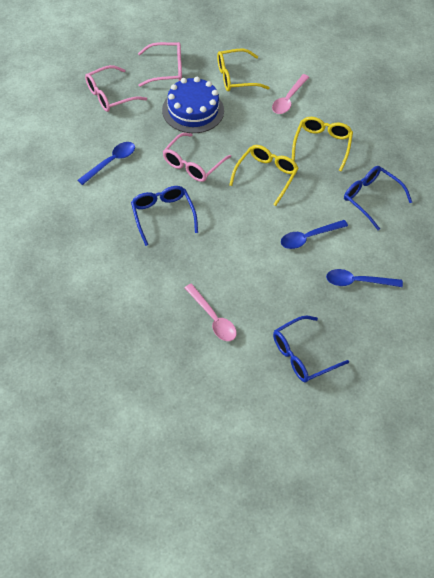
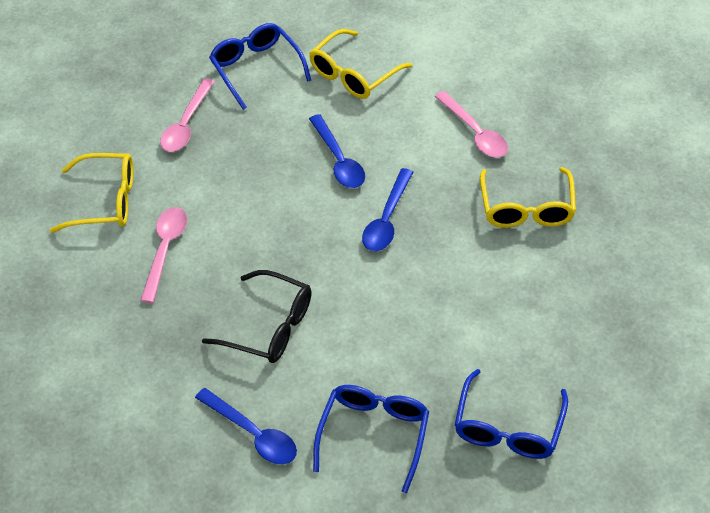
black glasses: 0 -> 1
blue cake: 1 -> 0
pink glasses: 3 -> 0
pink spoon: 2 -> 3

